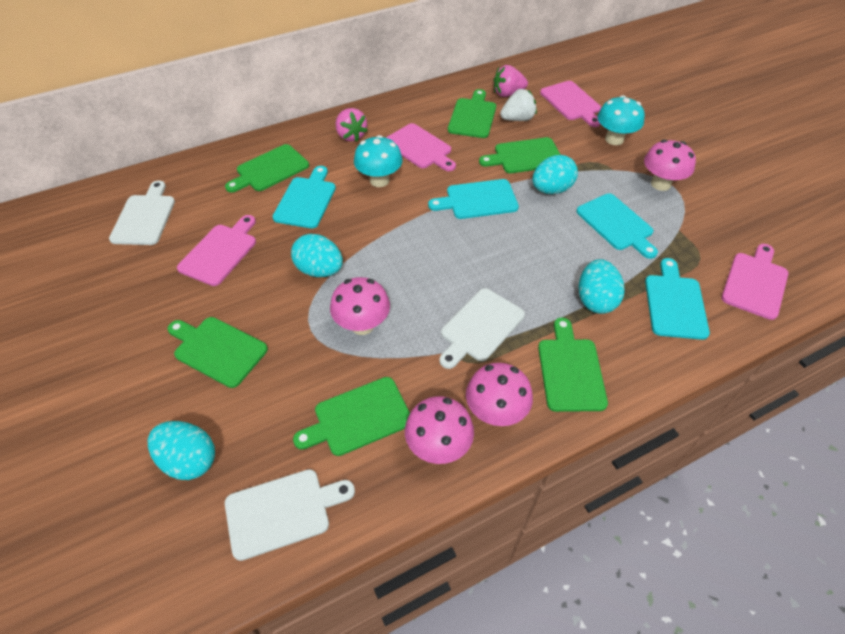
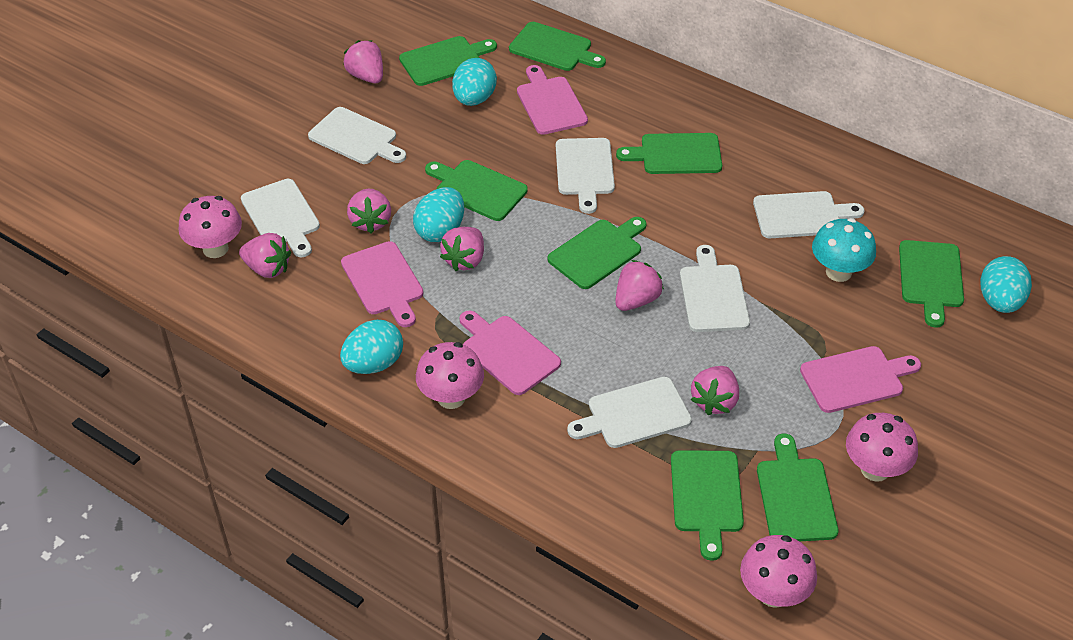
green cutting board: 6 -> 8
pink strawberry: 2 -> 6
turquoise cutting board: 4 -> 0
turquoise mushroom: 2 -> 1
white cutting board: 3 -> 6
white strawberry: 1 -> 0

